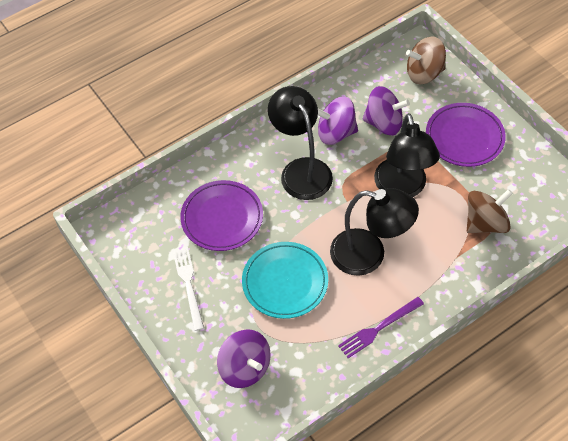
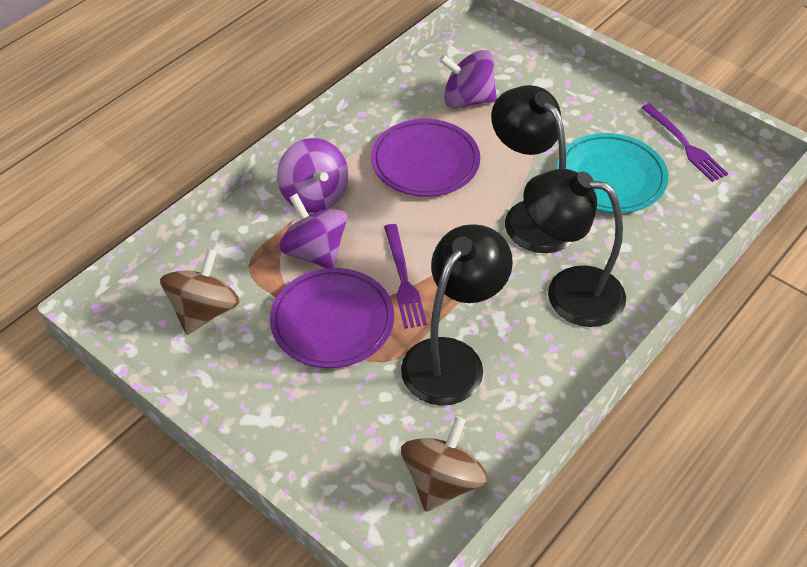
purple fork: 1 -> 2
white fork: 1 -> 0

